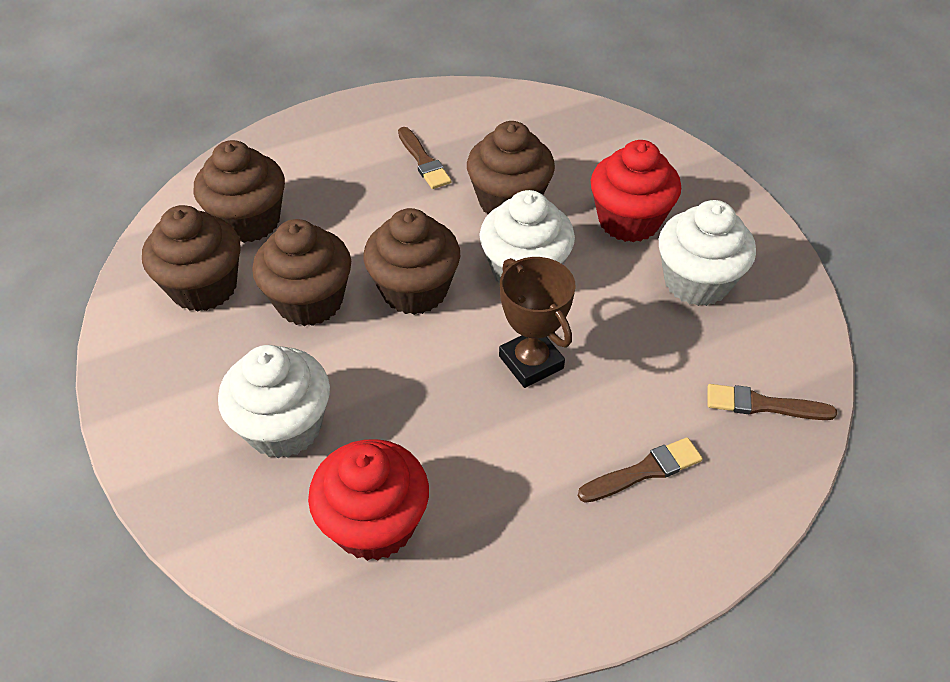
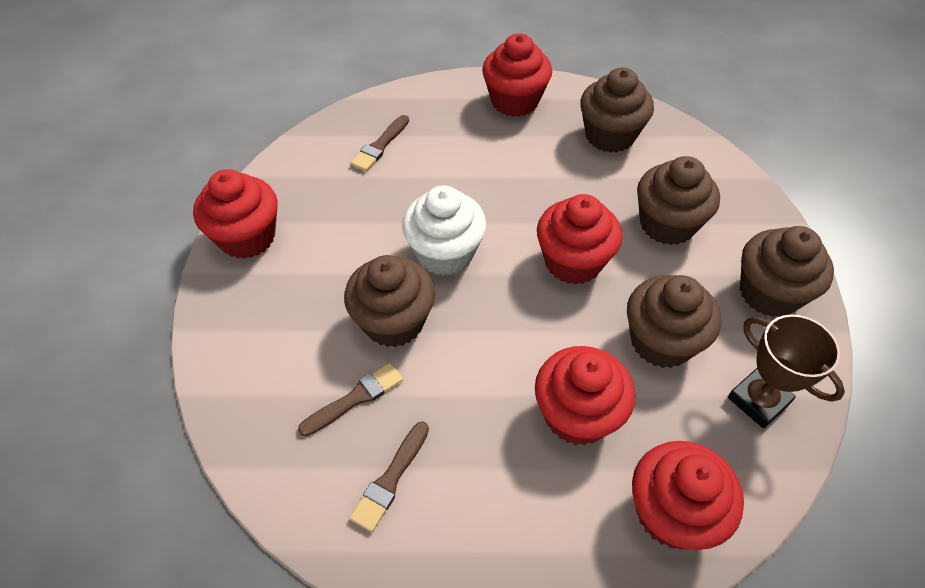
red cupcake: 2 -> 5
white cupcake: 3 -> 1

